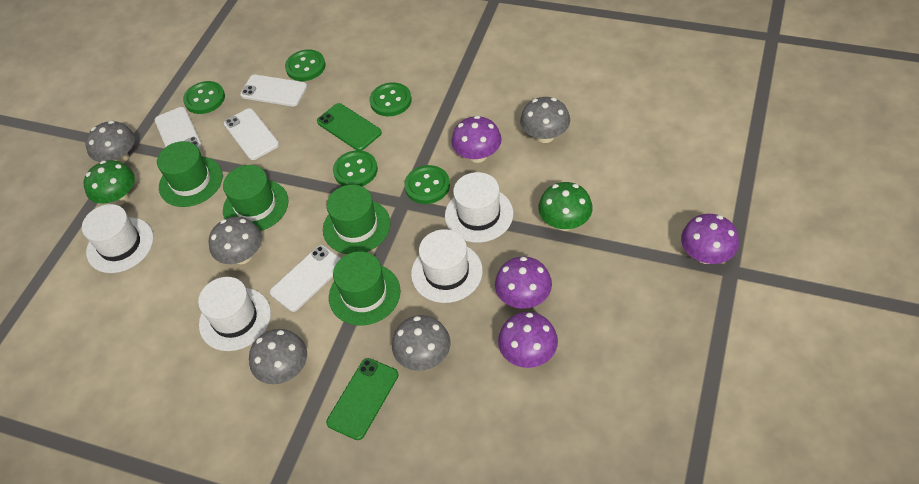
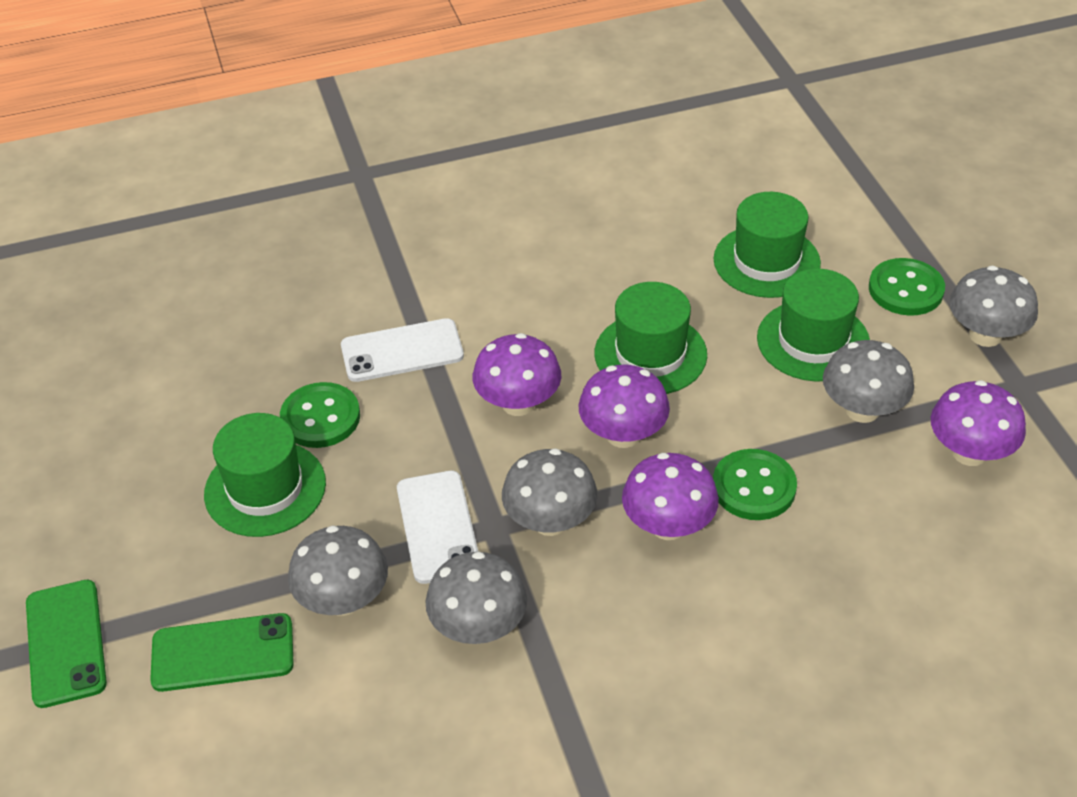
green button: 5 -> 3
green mushroom: 2 -> 0
white hat: 4 -> 0
white phone: 4 -> 2

